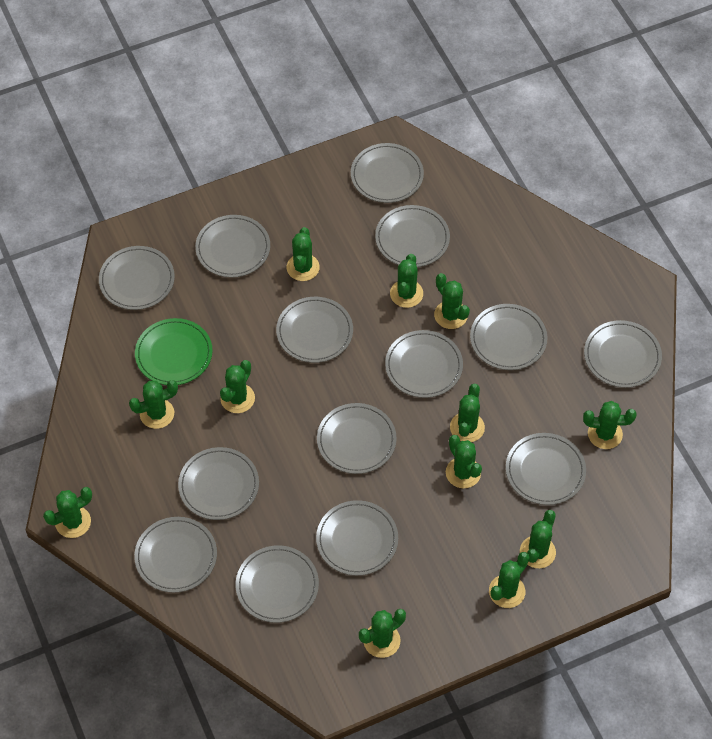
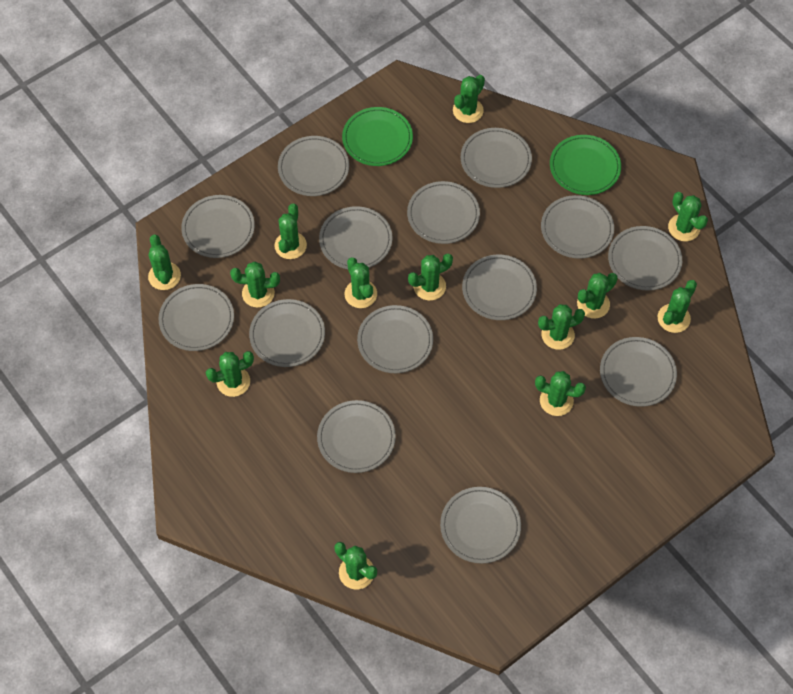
green cactus: 12 -> 13
green plate: 1 -> 2

